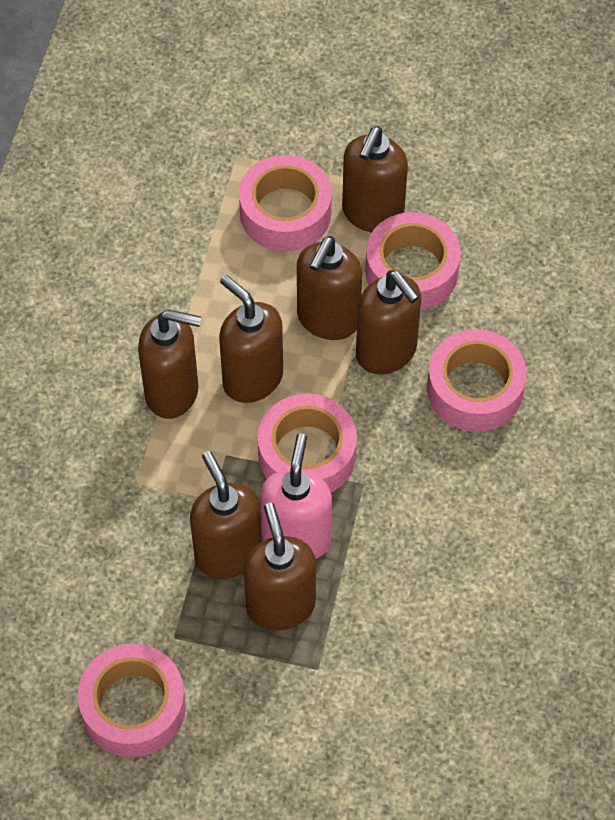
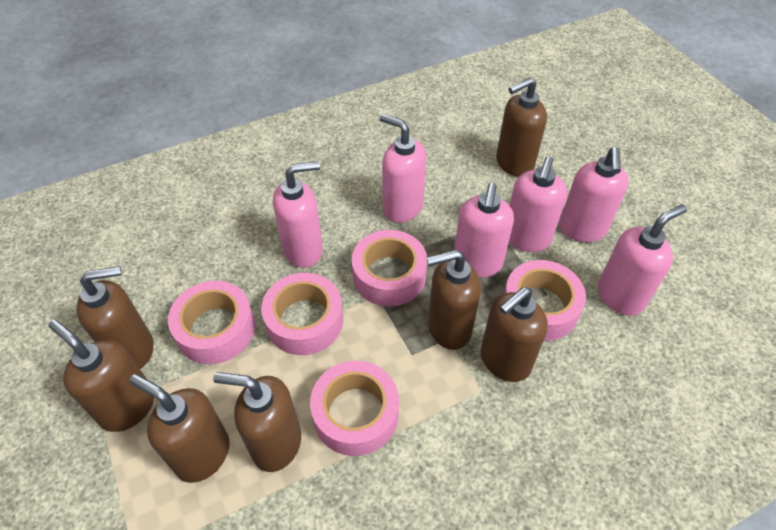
pink soap dispenser: 1 -> 6

